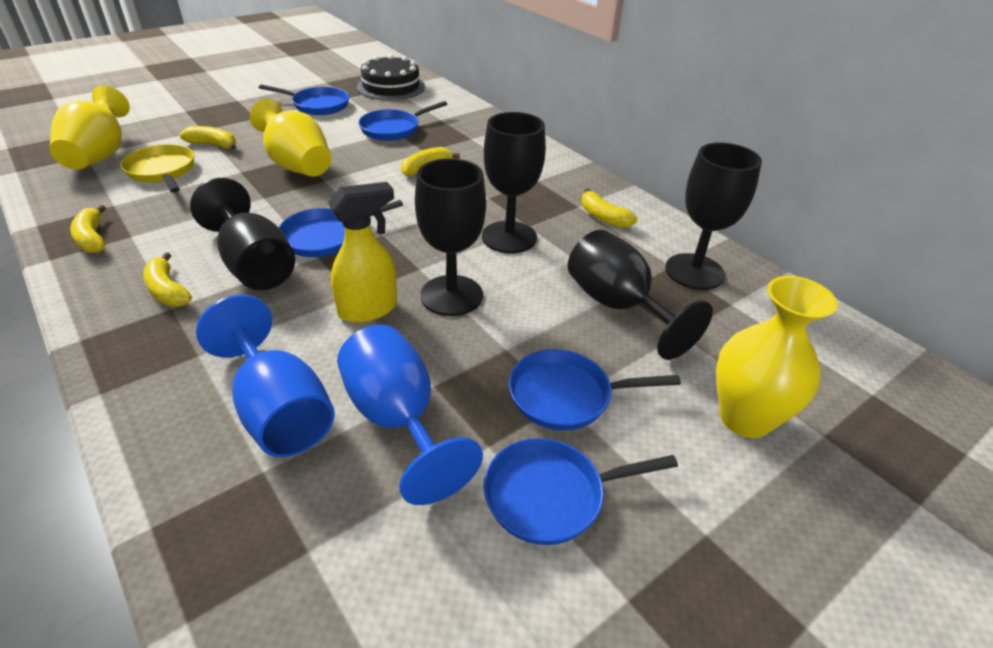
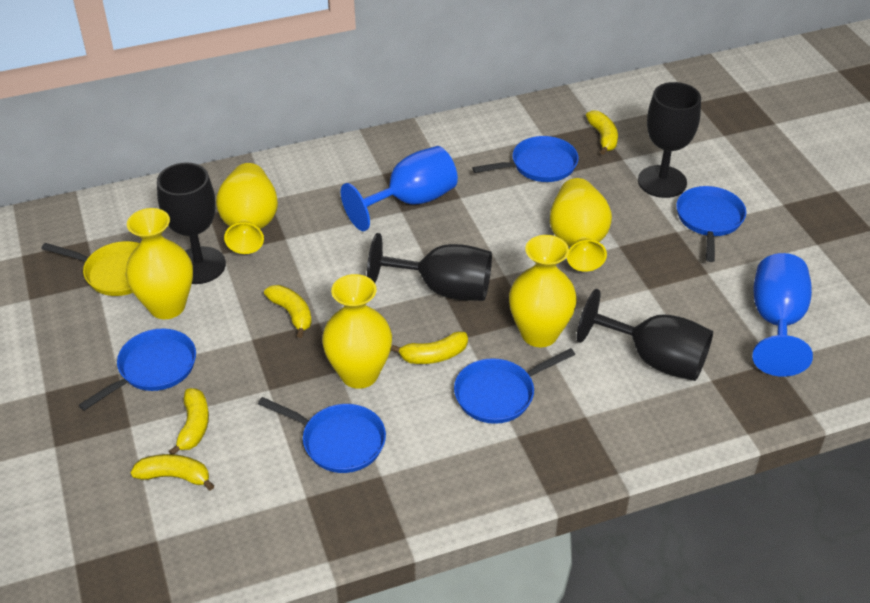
black cake: 1 -> 0
black goblet: 5 -> 4
yellow spray bottle: 1 -> 0
yellow vase: 3 -> 5

